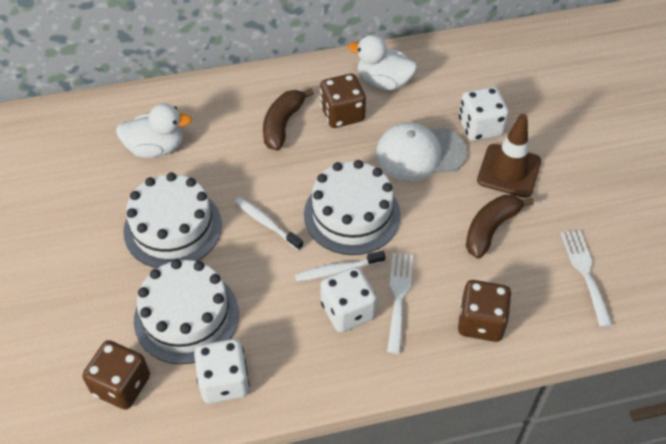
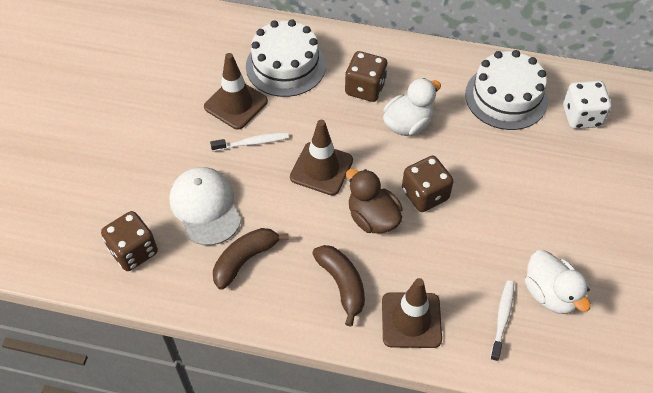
brown duck: 0 -> 1
brown traffic cone: 1 -> 3
white cake: 3 -> 2
white dice: 3 -> 1
white fork: 2 -> 0

